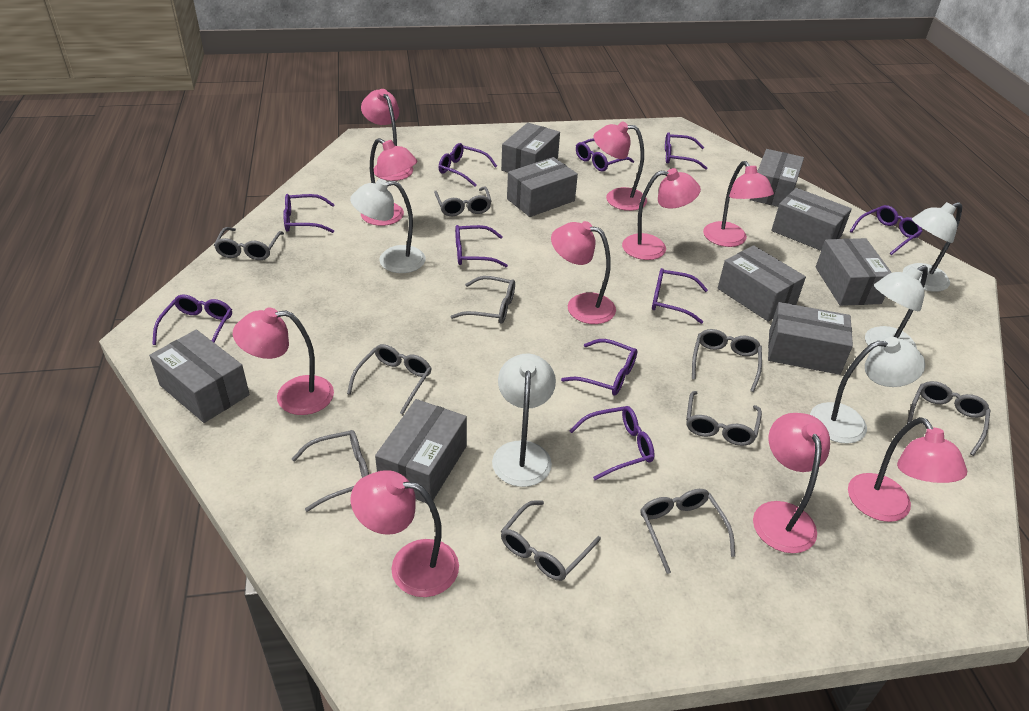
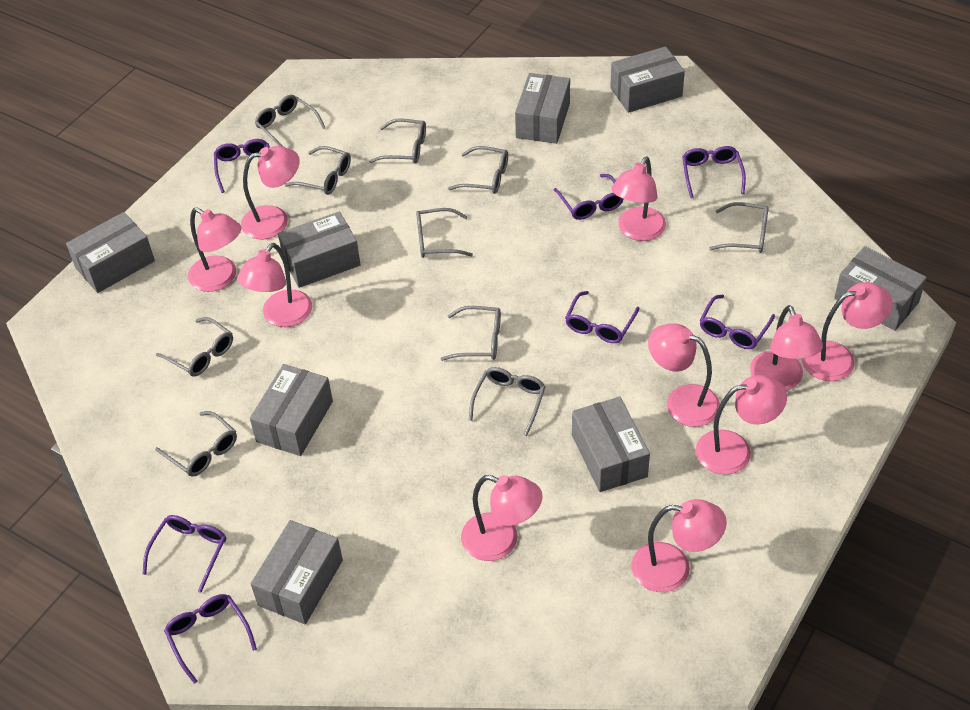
grey box: 9 -> 8
purple glasses: 10 -> 7
white lamp: 5 -> 0

